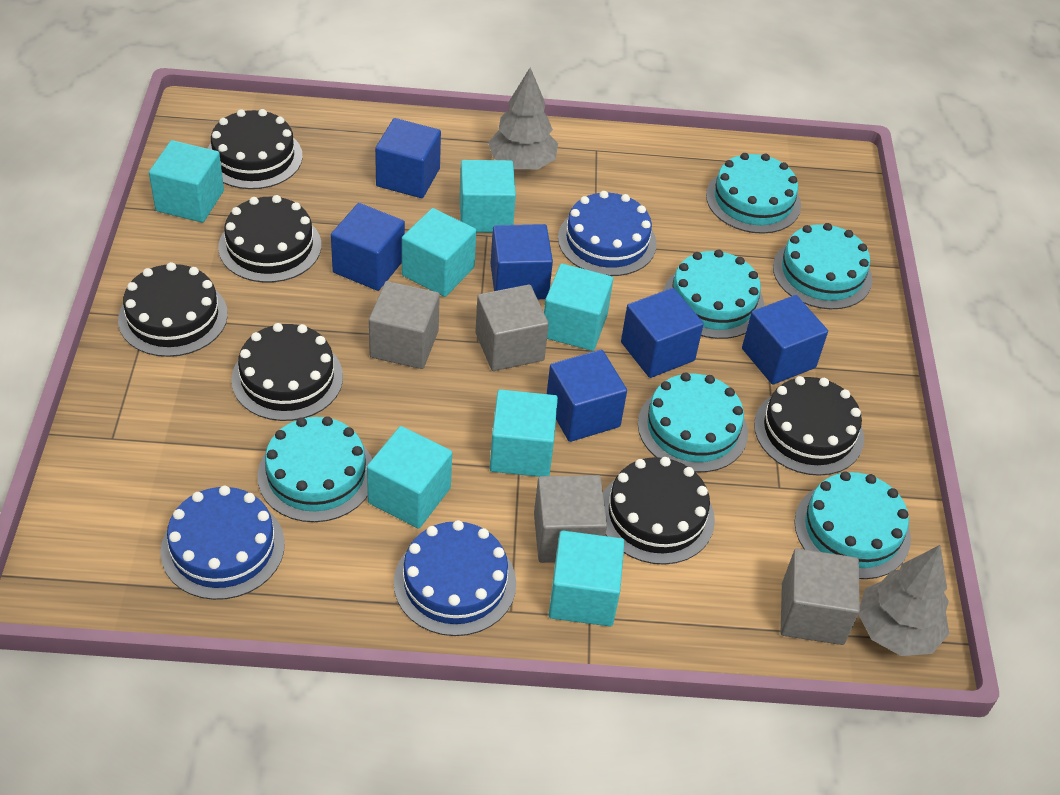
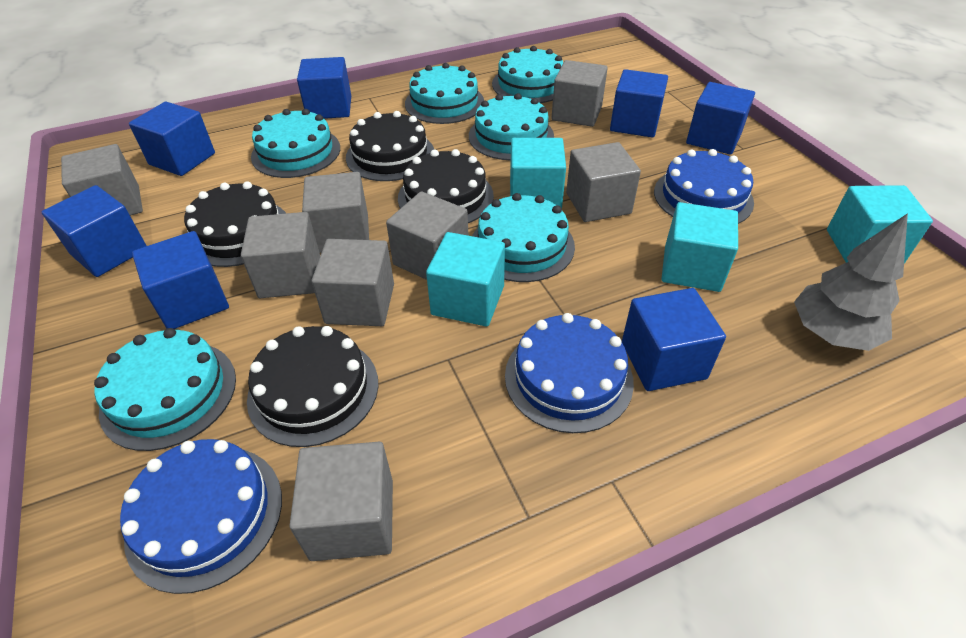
black cake: 6 -> 4
blue cube: 6 -> 7
grey cube: 4 -> 8
grey tree: 2 -> 1
turquoise cube: 7 -> 4

